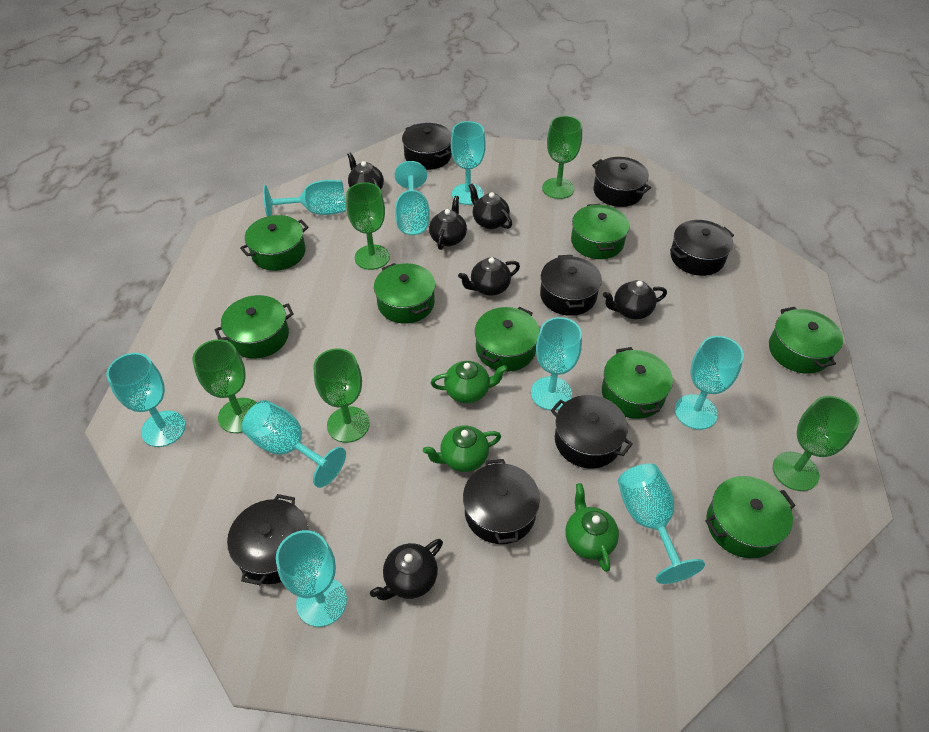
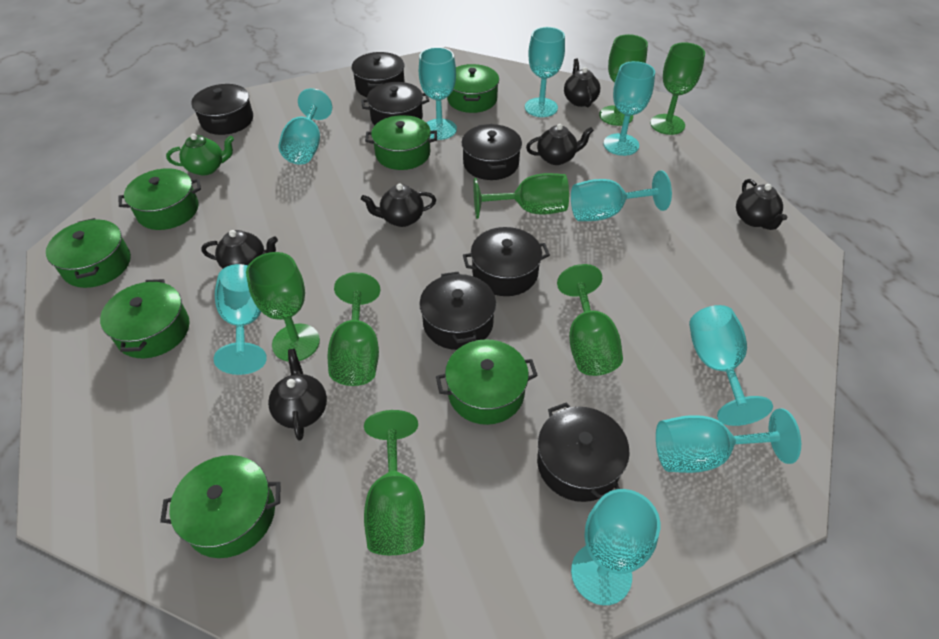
green goblet: 5 -> 7
green pot: 8 -> 7
green teapot: 3 -> 1

